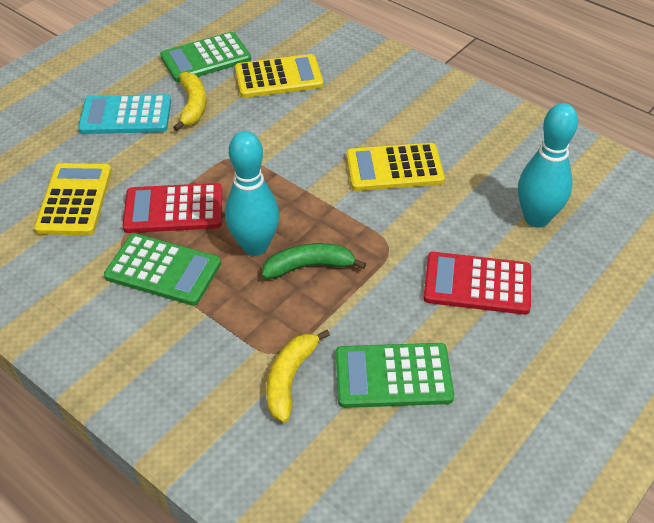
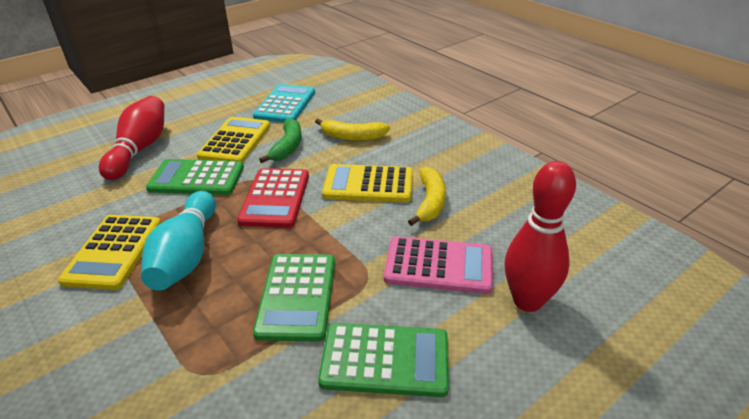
pink calculator: 0 -> 1
red bowling pin: 0 -> 2
red calculator: 2 -> 1
turquoise bowling pin: 2 -> 1

